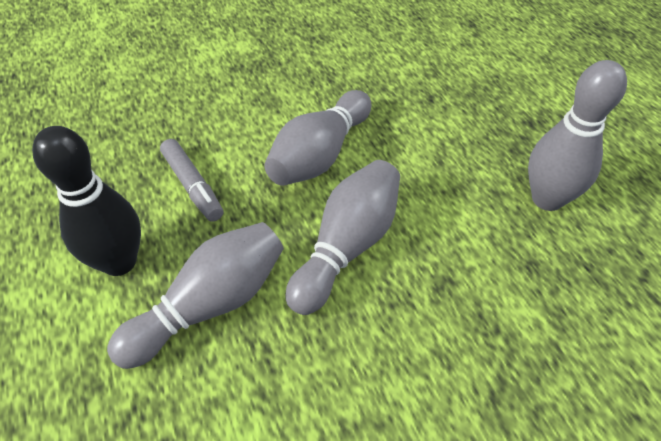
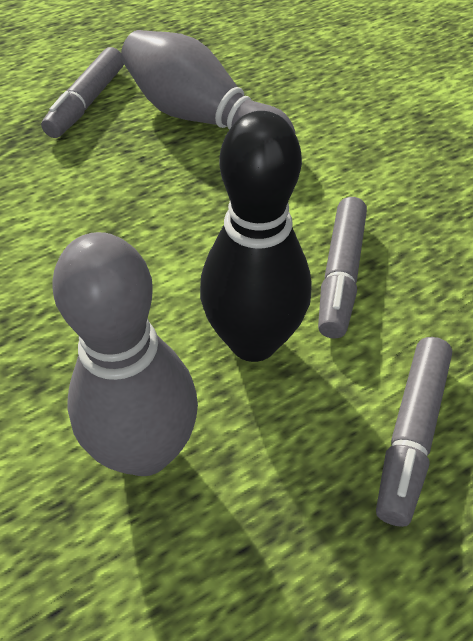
grey bowling pin: 4 -> 2
grey marker: 1 -> 3

